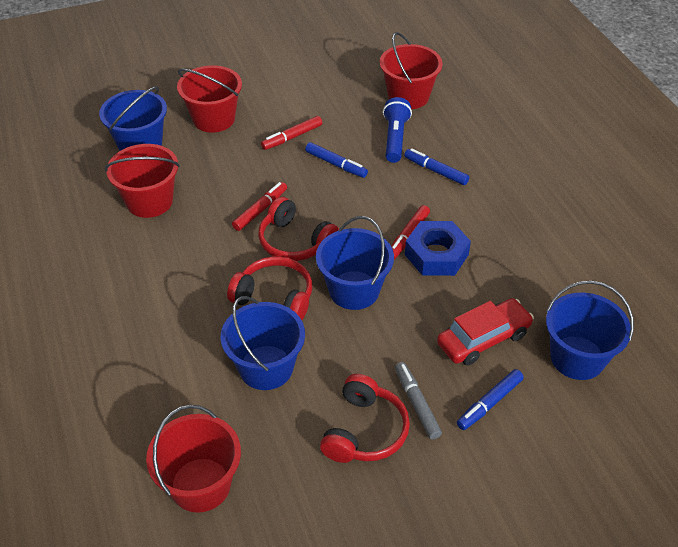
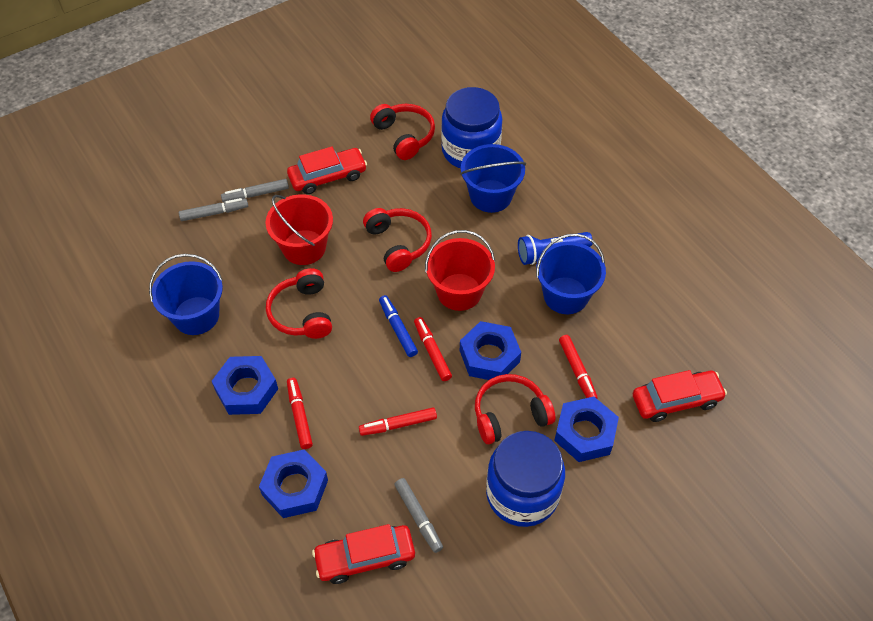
blue bucket: 4 -> 3
blue jar: 0 -> 2
blue marker: 3 -> 1
blue nut: 1 -> 4
grey marker: 1 -> 3
red bucket: 4 -> 2
red car: 1 -> 3
red headphones: 3 -> 4
red marker: 3 -> 4

